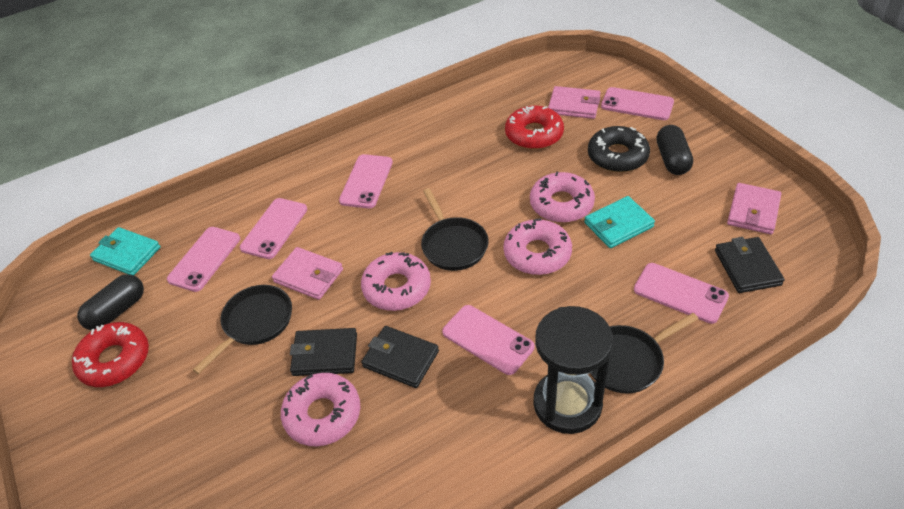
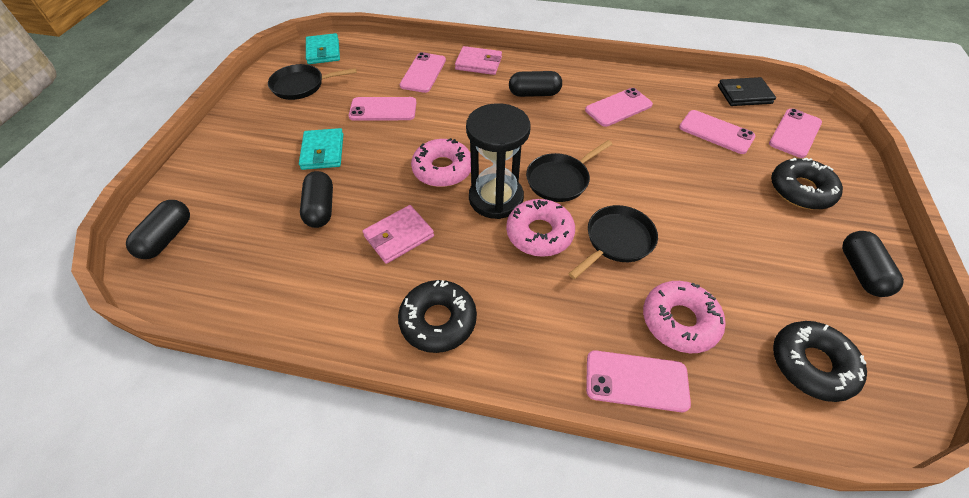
black capsule: 2 -> 4
black donut: 1 -> 3
black wallet: 3 -> 1
pink donut: 4 -> 3
pink wallet: 3 -> 2
red donut: 2 -> 0

